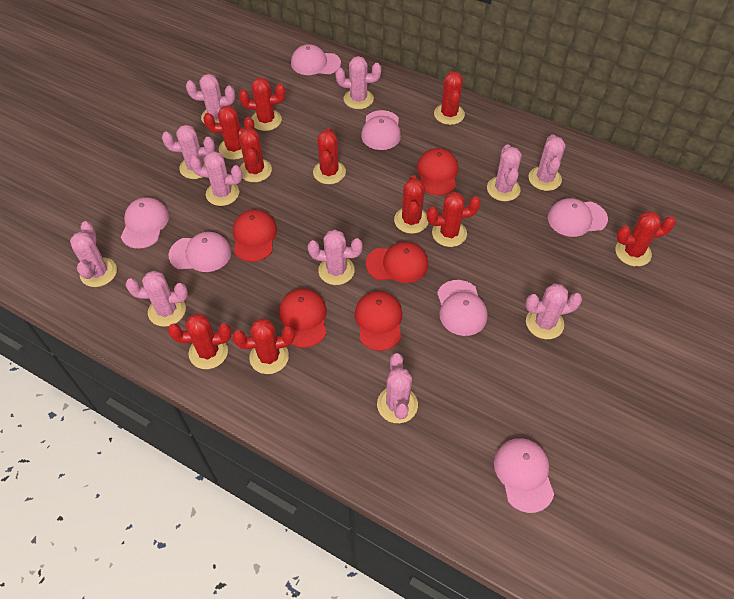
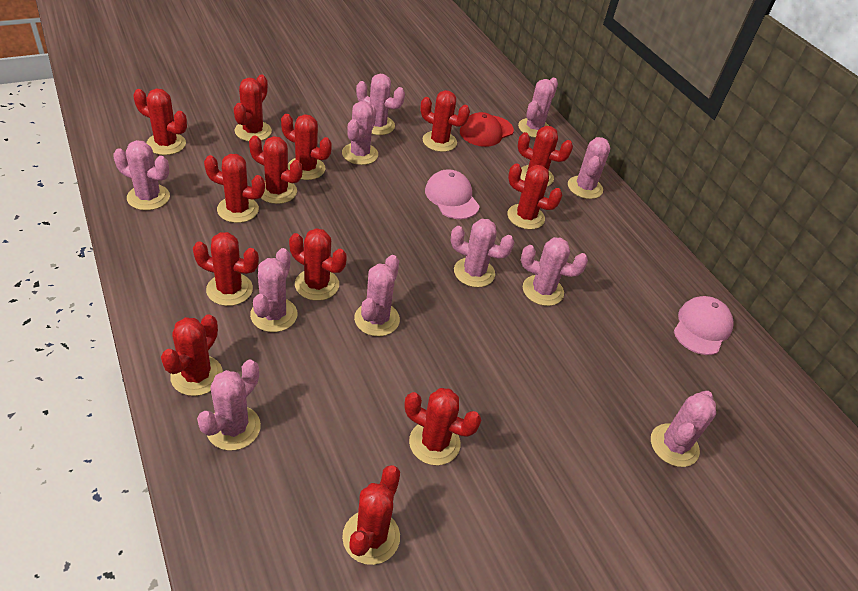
pink cap: 7 -> 2
red cactus: 10 -> 13
red cap: 5 -> 1

